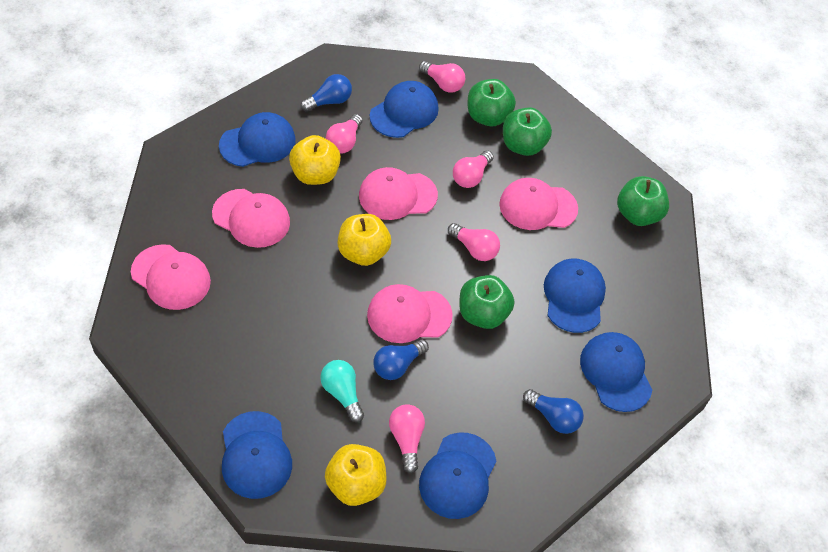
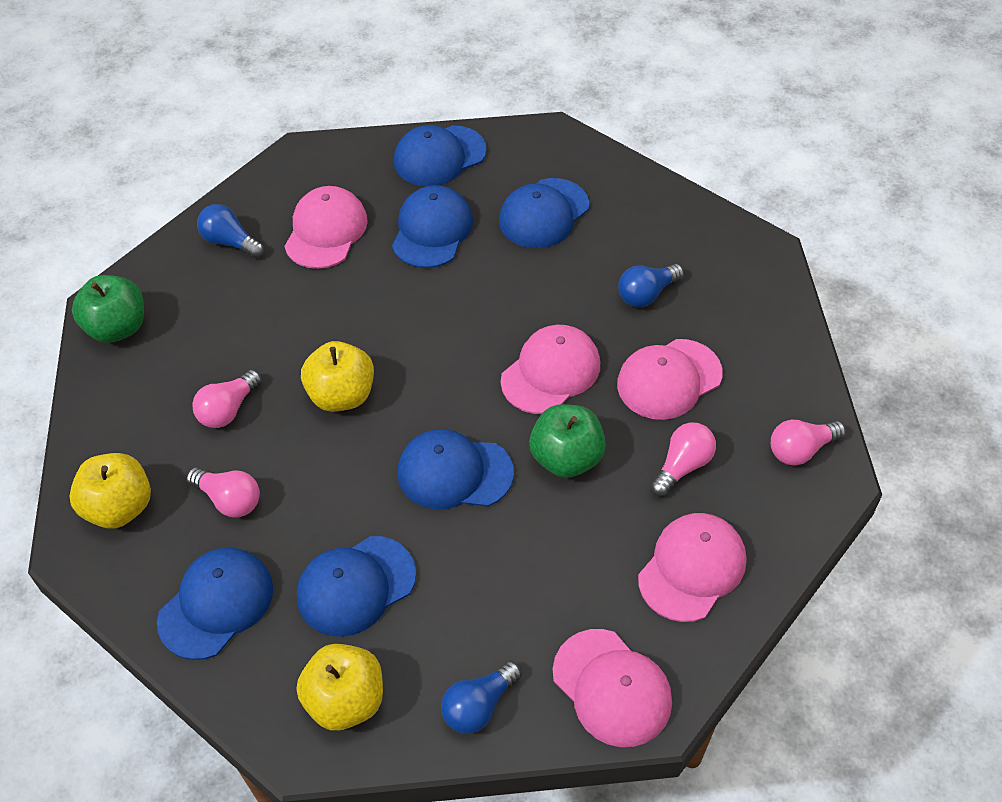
green apple: 4 -> 2
pink light bulb: 5 -> 4
turquoise light bulb: 1 -> 0

